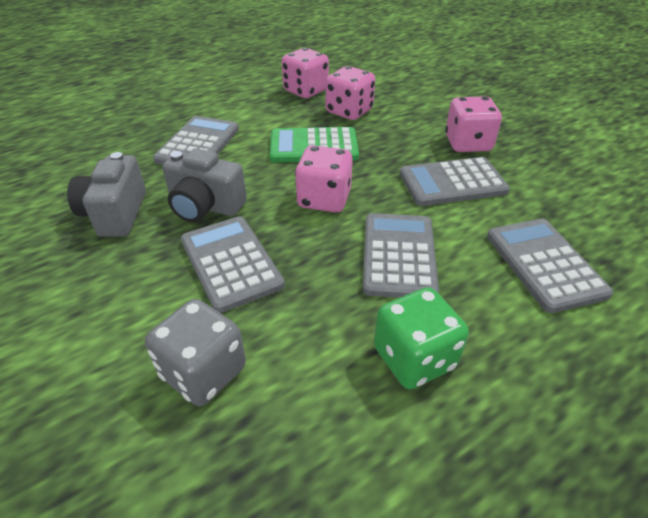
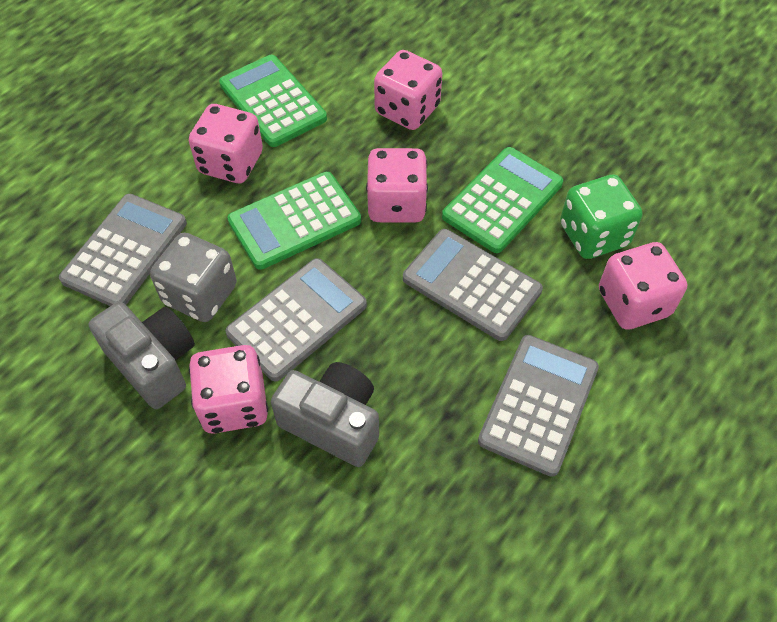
green calculator: 1 -> 3
grey calculator: 5 -> 4
pink dice: 4 -> 5

